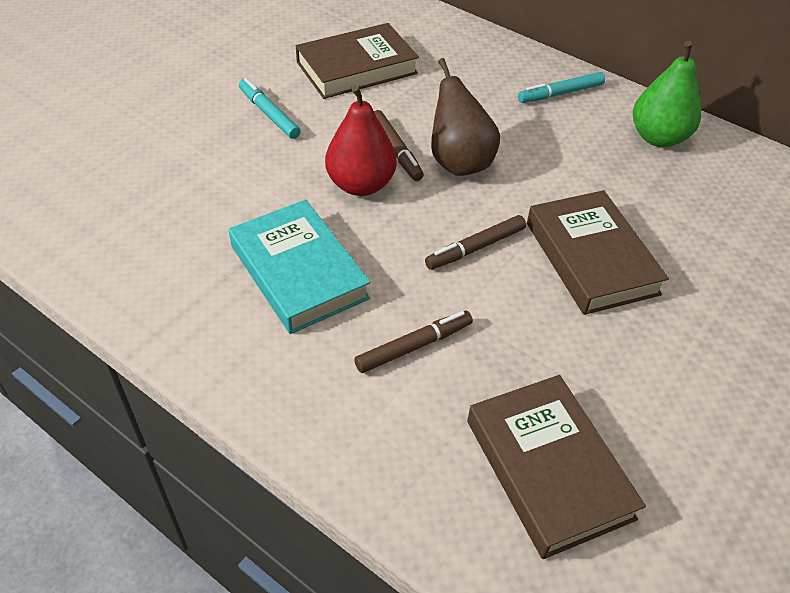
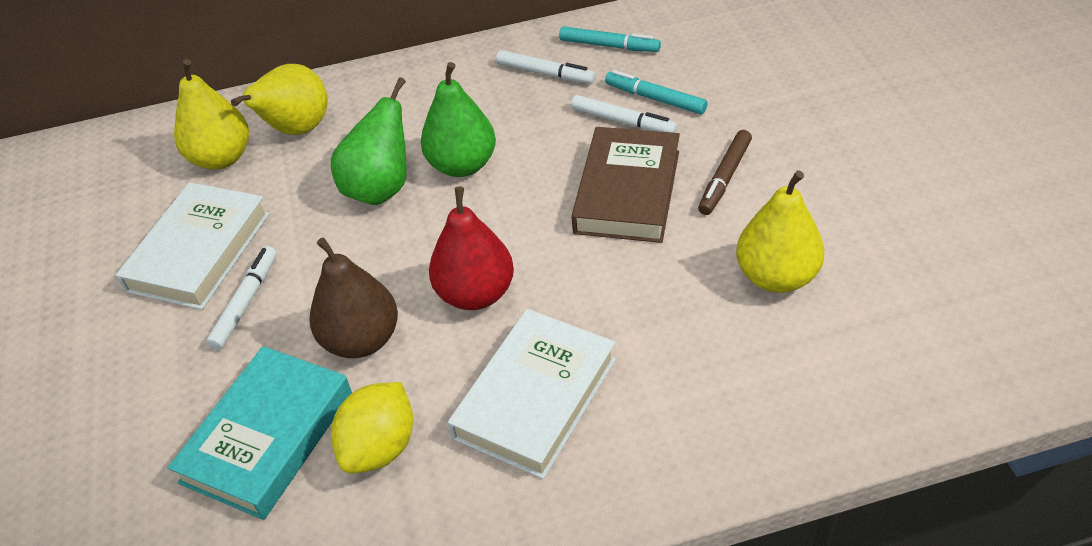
brown book: 3 -> 1
brown marker: 3 -> 1
green pear: 1 -> 2
white book: 0 -> 2
white marker: 0 -> 3
yellow lemon: 0 -> 1
yellow pear: 0 -> 3

